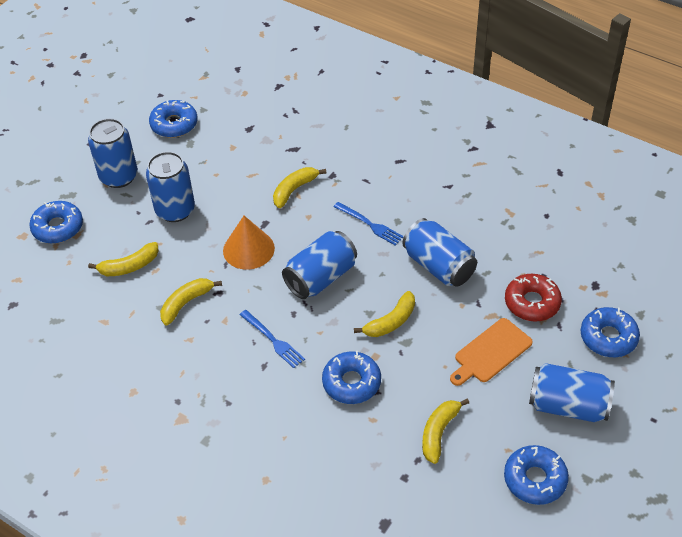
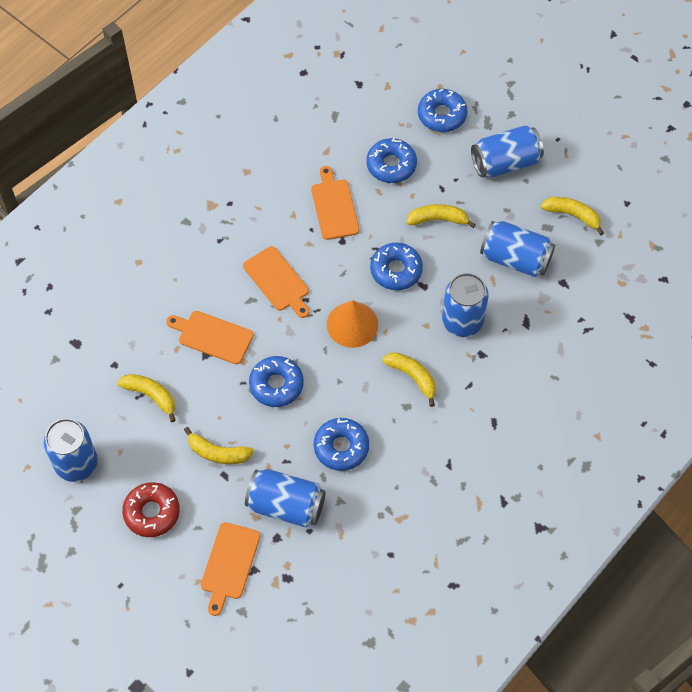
blue fork: 2 -> 0
orange cutting board: 1 -> 4

